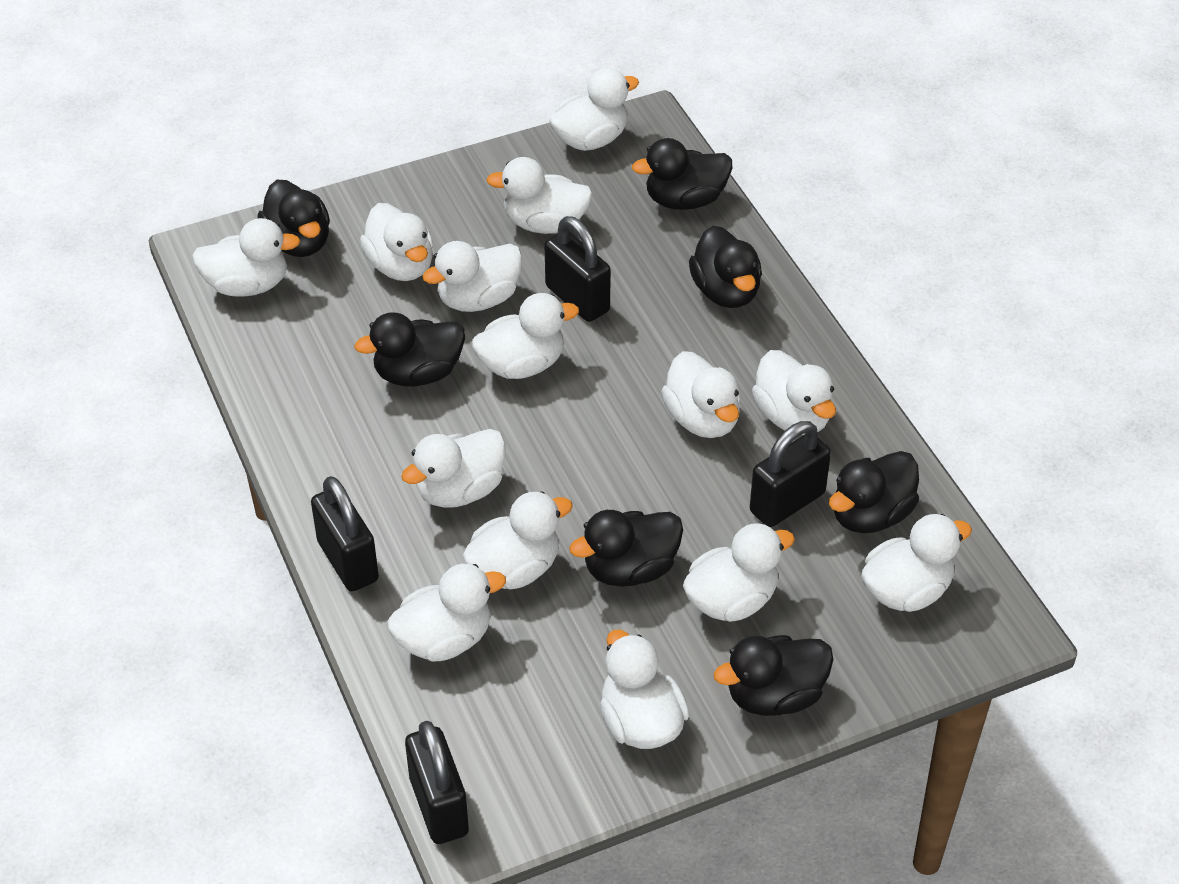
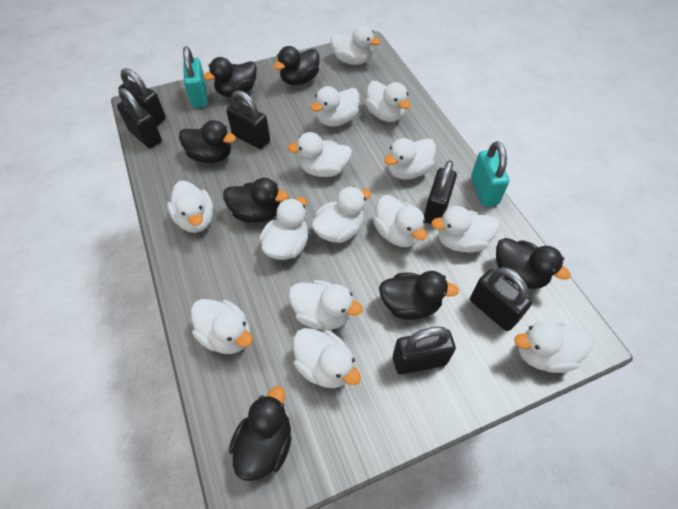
black padlock: 4 -> 6
turquoise padlock: 0 -> 2

